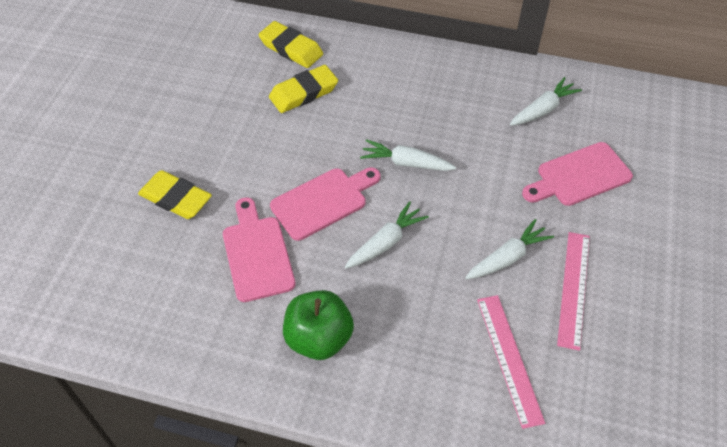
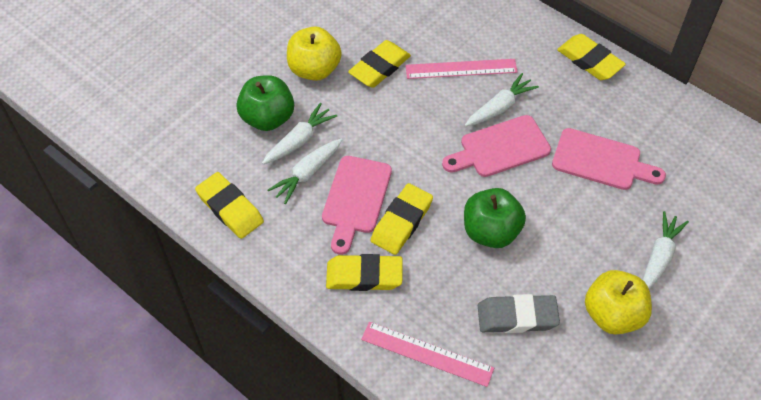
green apple: 1 -> 2
grey eraser: 0 -> 1
yellow apple: 0 -> 2
yellow eraser: 3 -> 5

